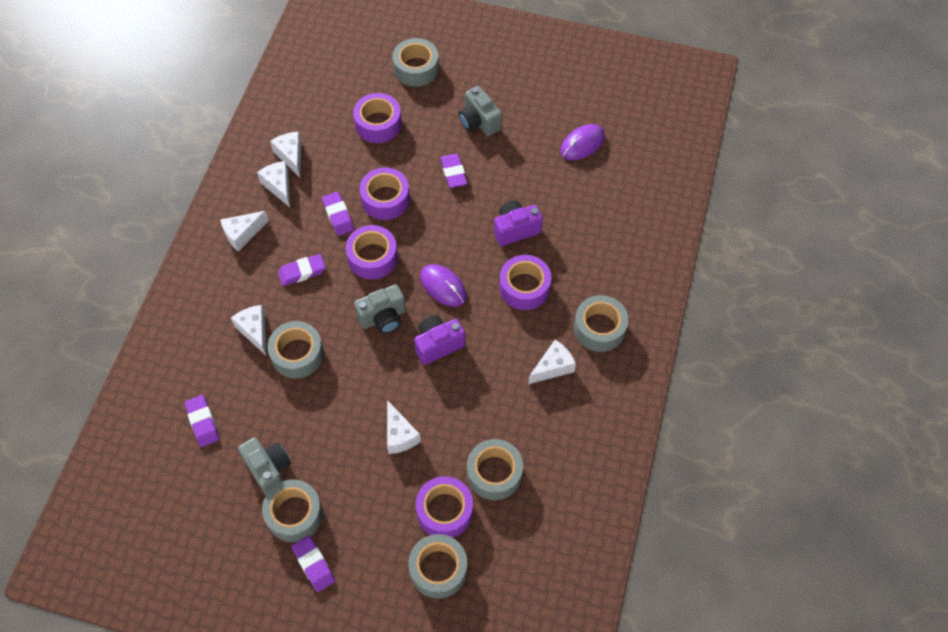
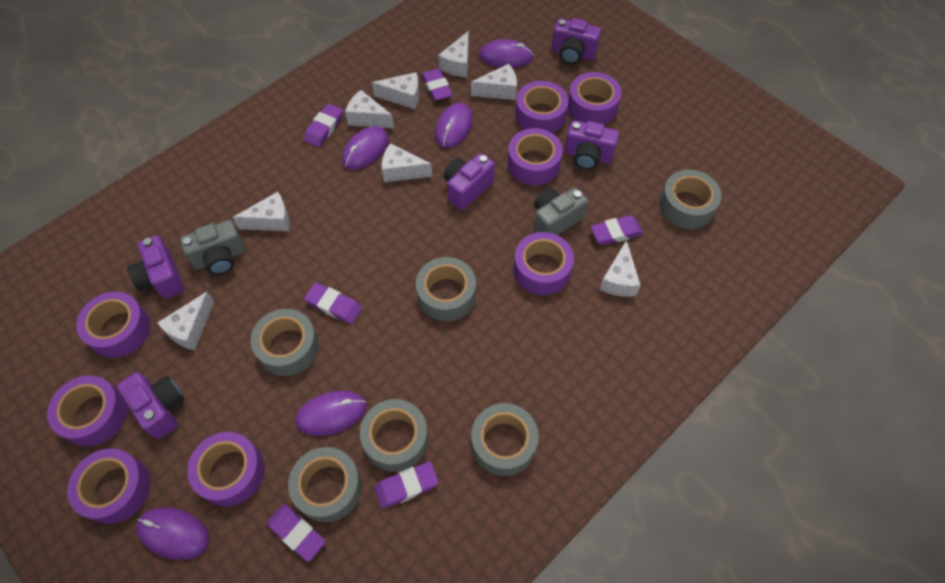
grey camera: 3 -> 2
purple camera: 2 -> 5
purple eraser: 5 -> 6
purple mouse: 2 -> 5
purple tape: 5 -> 8
white cheese: 6 -> 8

